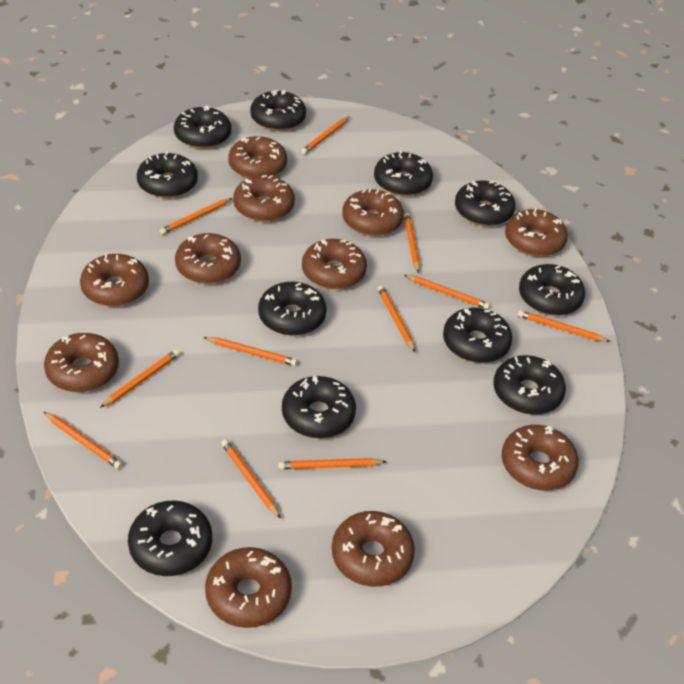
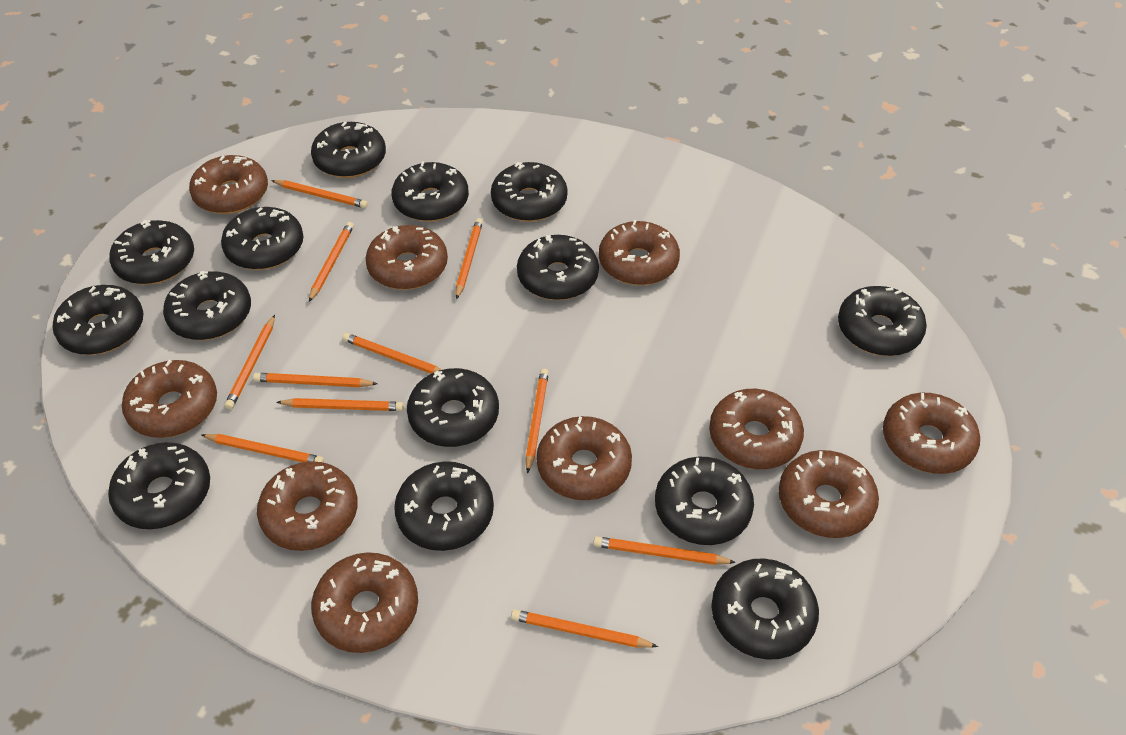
black donut: 11 -> 14
brown donut: 11 -> 10

